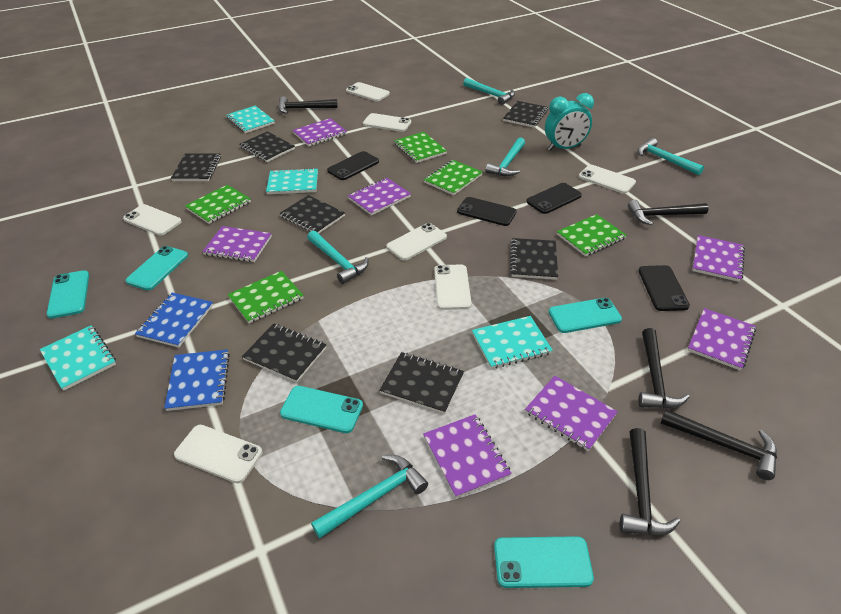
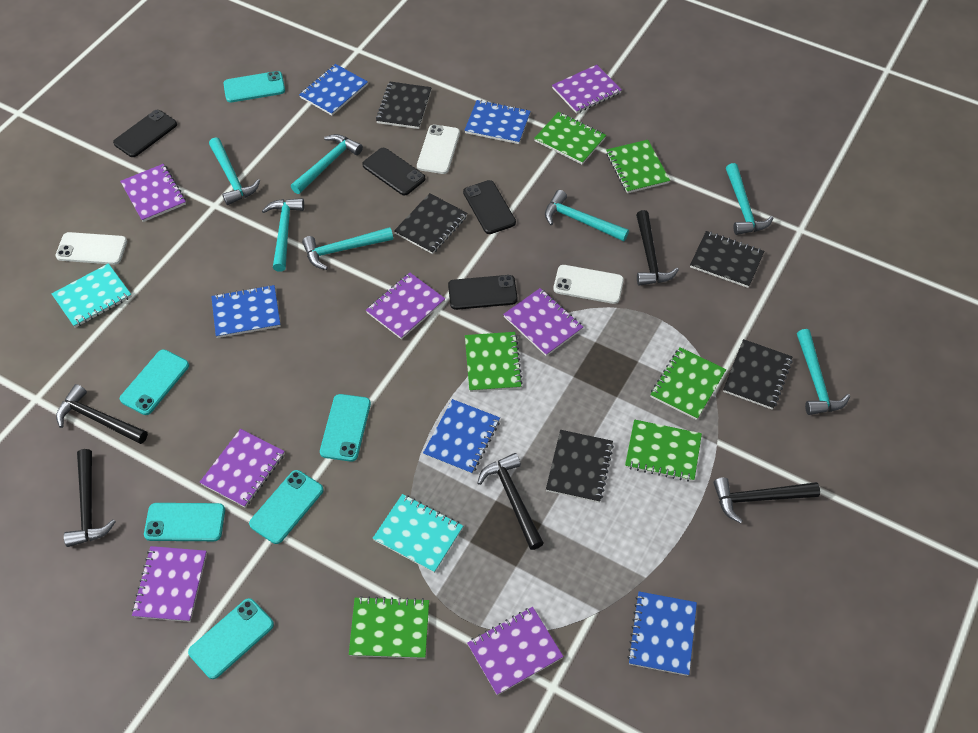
black notebook: 7 -> 5
blue notebook: 2 -> 5
green notebook: 5 -> 6
turquoise clock: 1 -> 0
turquoise hammer: 5 -> 7
turquoise notebook: 4 -> 2
turquoise phone: 5 -> 6
white phone: 7 -> 3

